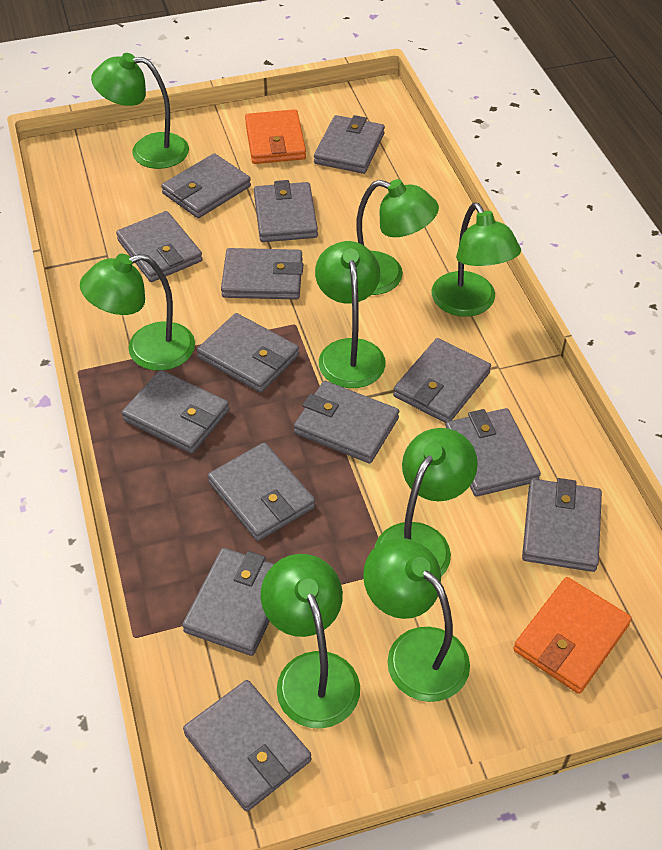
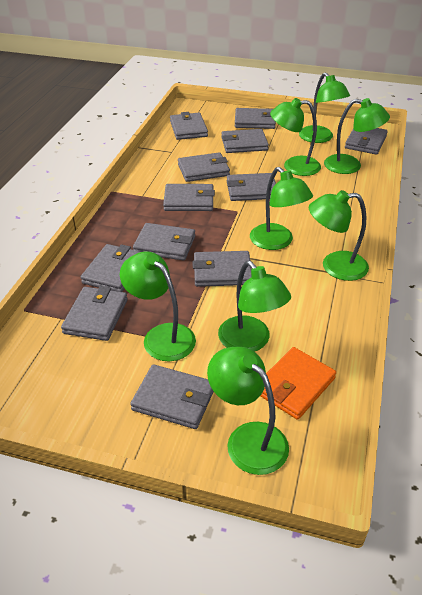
grey wallet: 14 -> 12
orange wallet: 2 -> 1

